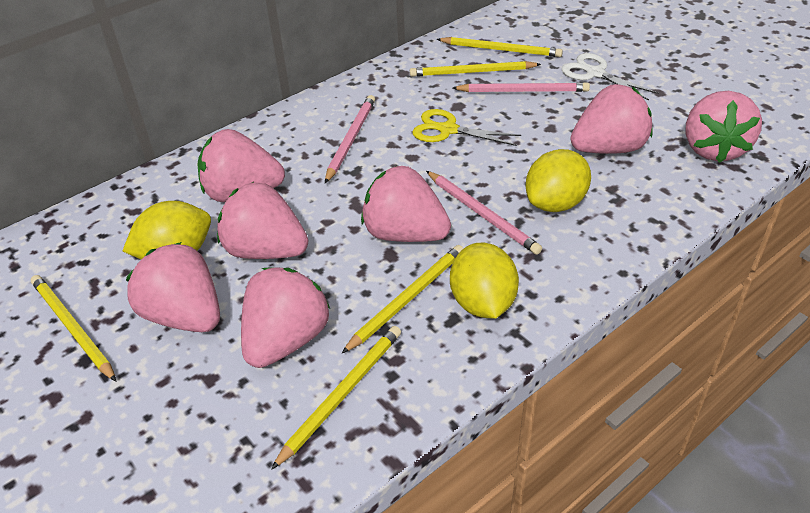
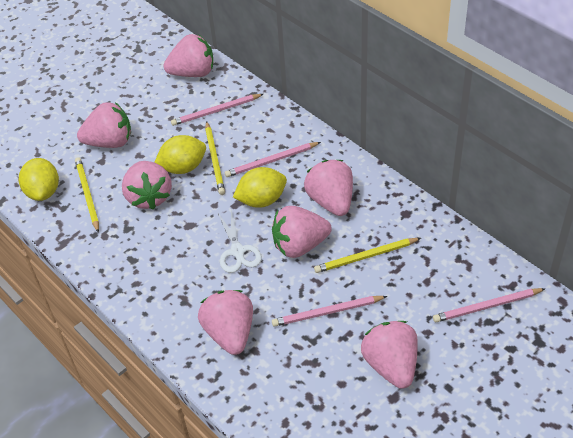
pink pencil: 3 -> 4
yellow pencil: 5 -> 3
yellow scissors: 1 -> 0

